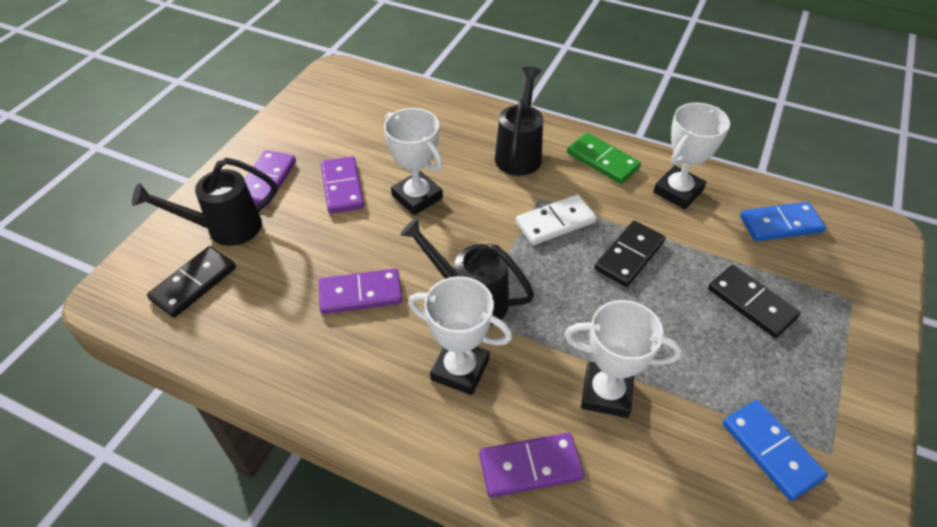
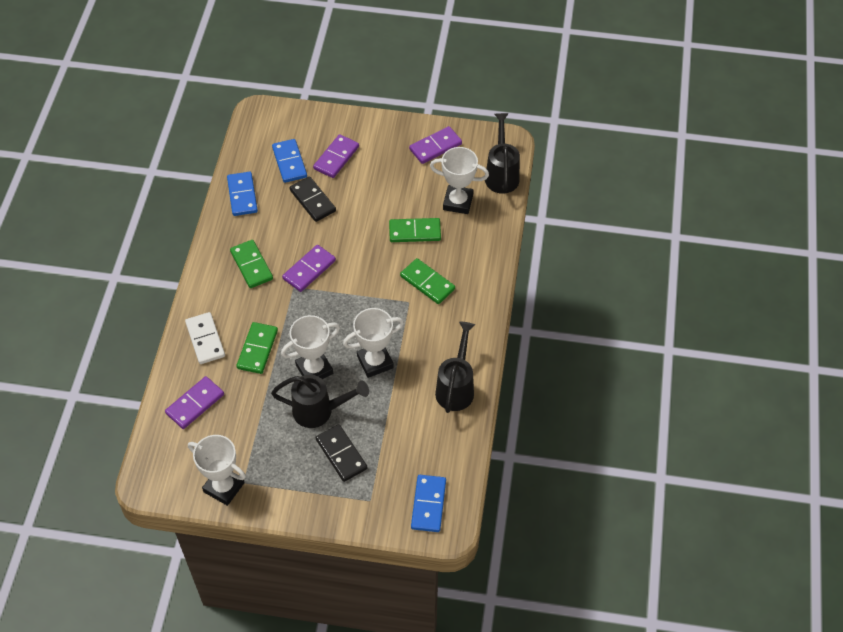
black domino: 3 -> 2
blue domino: 2 -> 3
green domino: 1 -> 4

